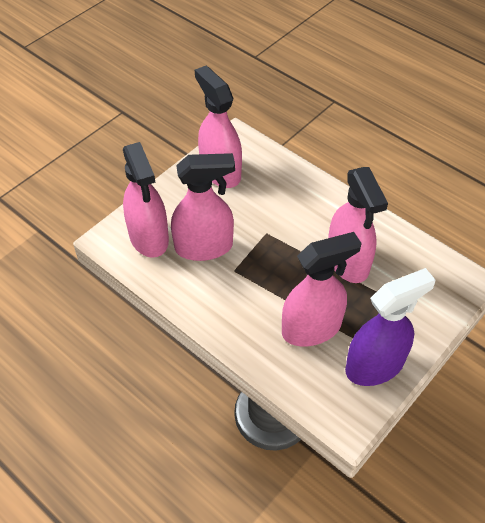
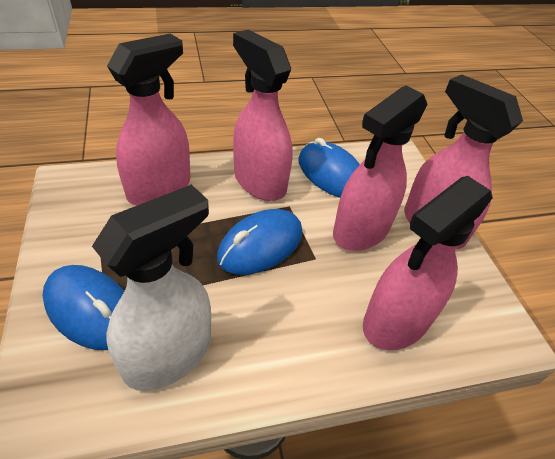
blue mouse: 0 -> 3
purple spray bottle: 1 -> 0
white spray bottle: 0 -> 1

